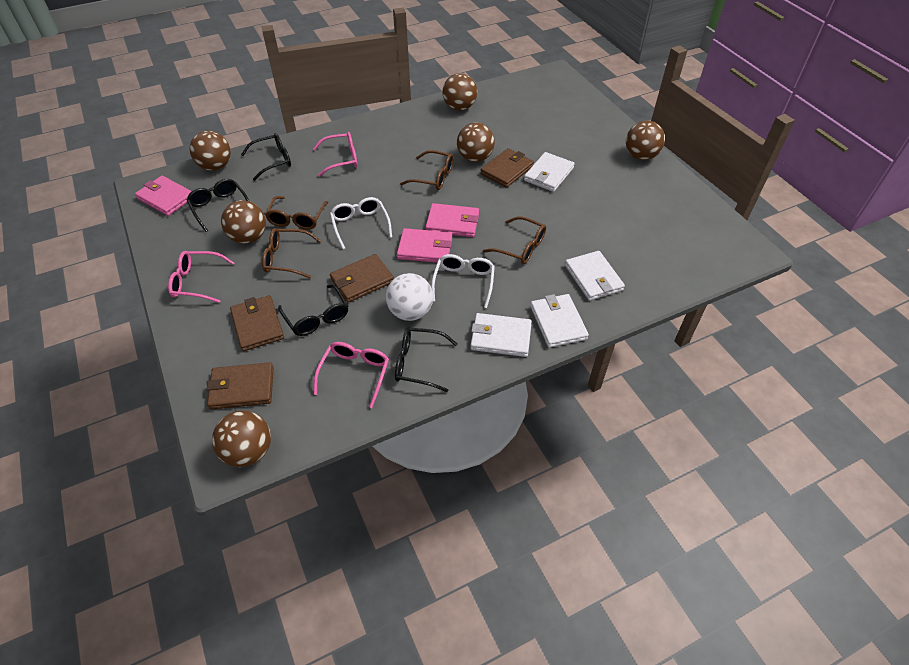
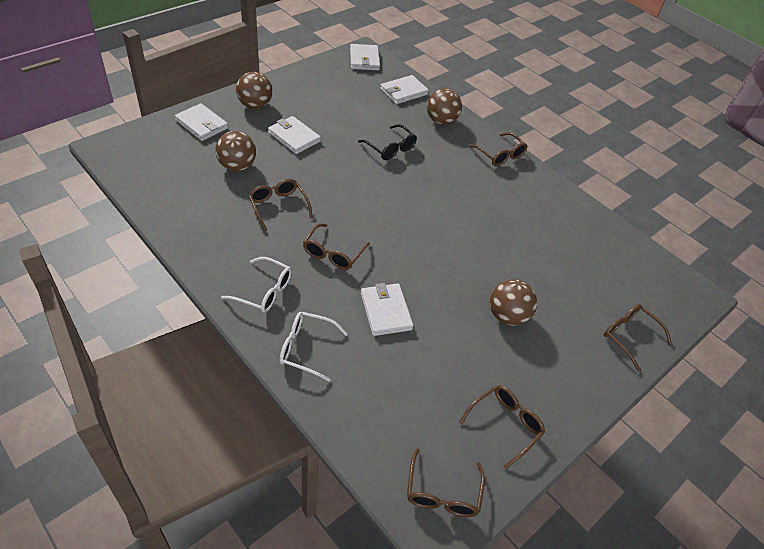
black glasses: 4 -> 1
brown ball: 6 -> 4
brown glasses: 4 -> 6
brown wallet: 4 -> 0
pink glasses: 3 -> 0
pink wallet: 3 -> 0
white ball: 1 -> 0
white wallet: 4 -> 5

